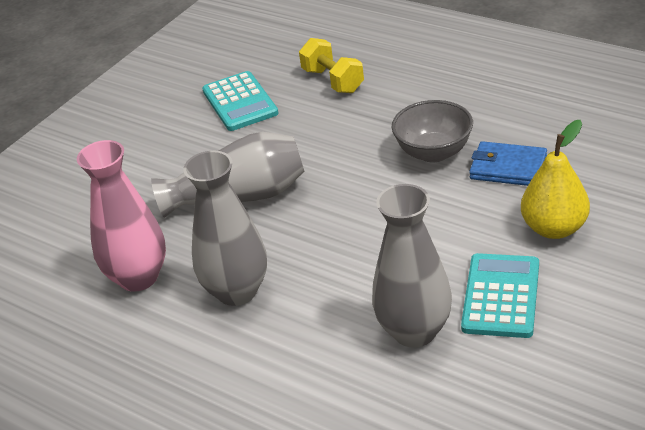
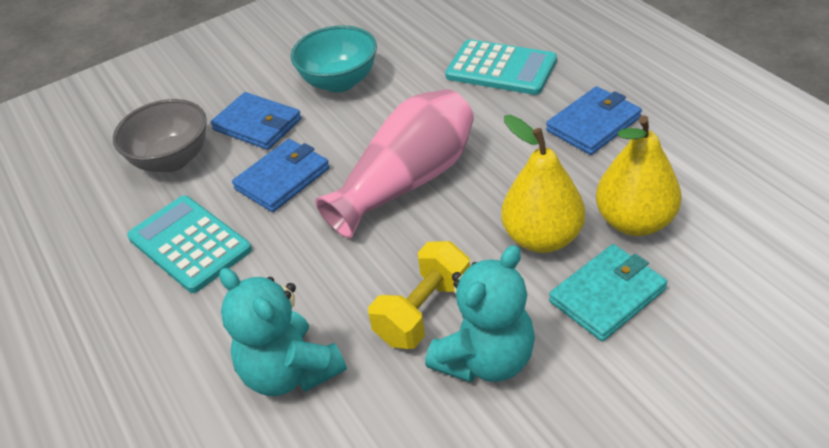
blue wallet: 1 -> 3
grey vase: 3 -> 0
turquoise bowl: 0 -> 1
turquoise teddy bear: 0 -> 2
turquoise wallet: 0 -> 1
yellow pear: 1 -> 2

